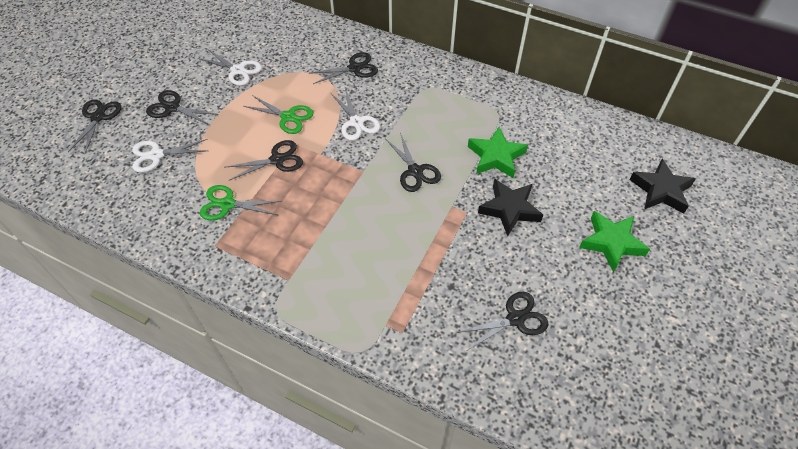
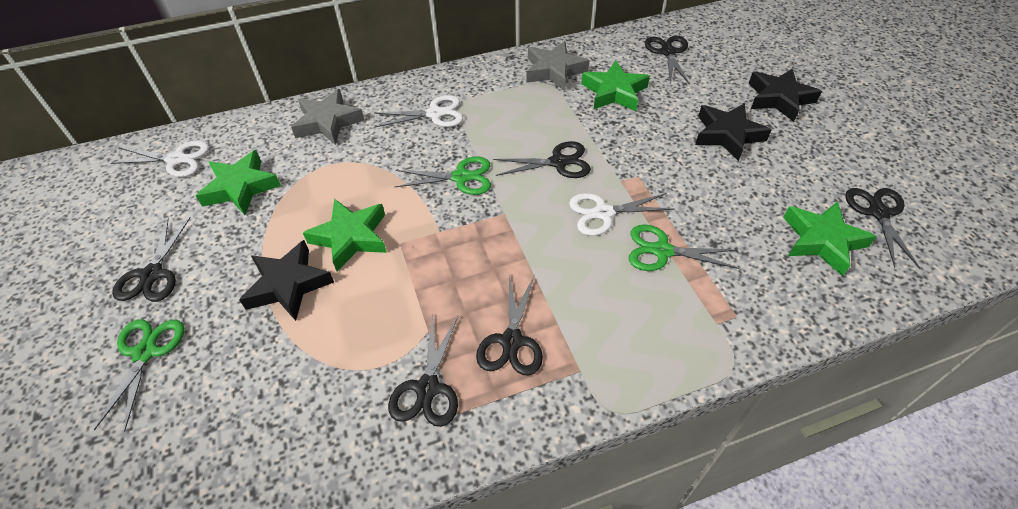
black star: 2 -> 3
green scissors: 2 -> 3
green star: 2 -> 4
grey star: 0 -> 2

